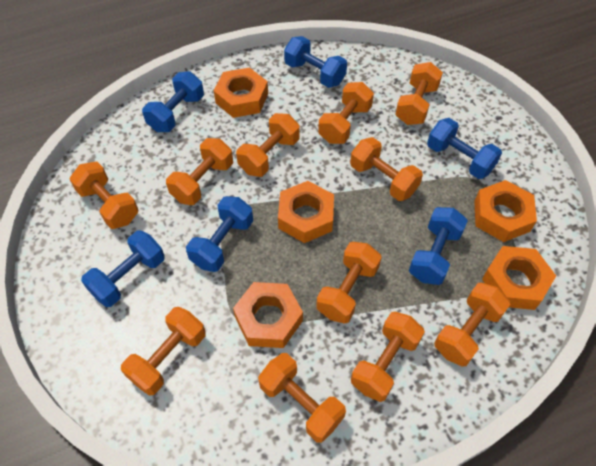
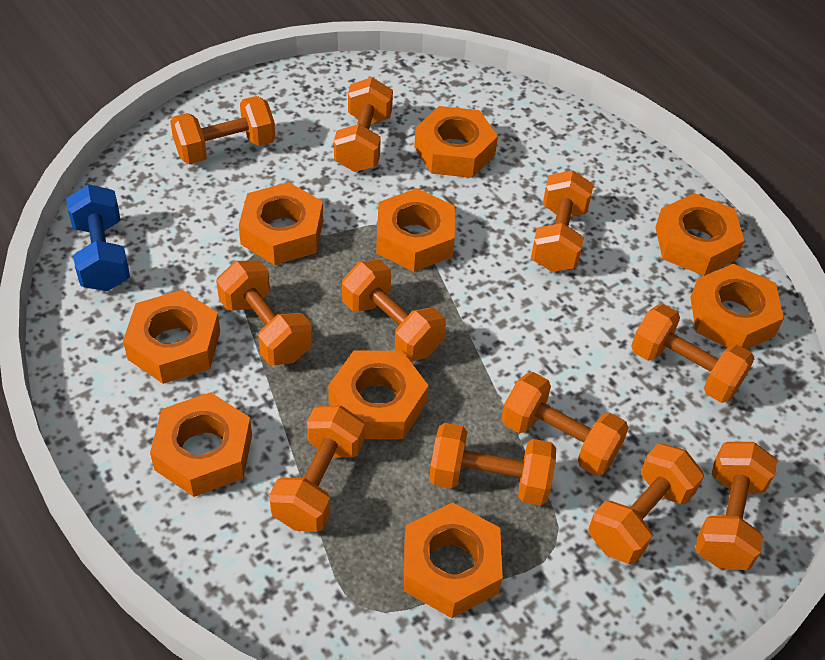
blue dumbbell: 6 -> 1
orange nut: 5 -> 9

